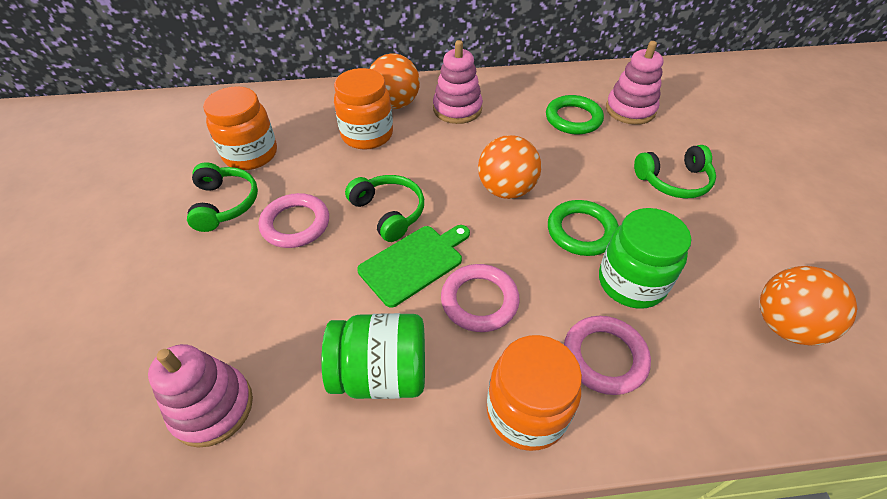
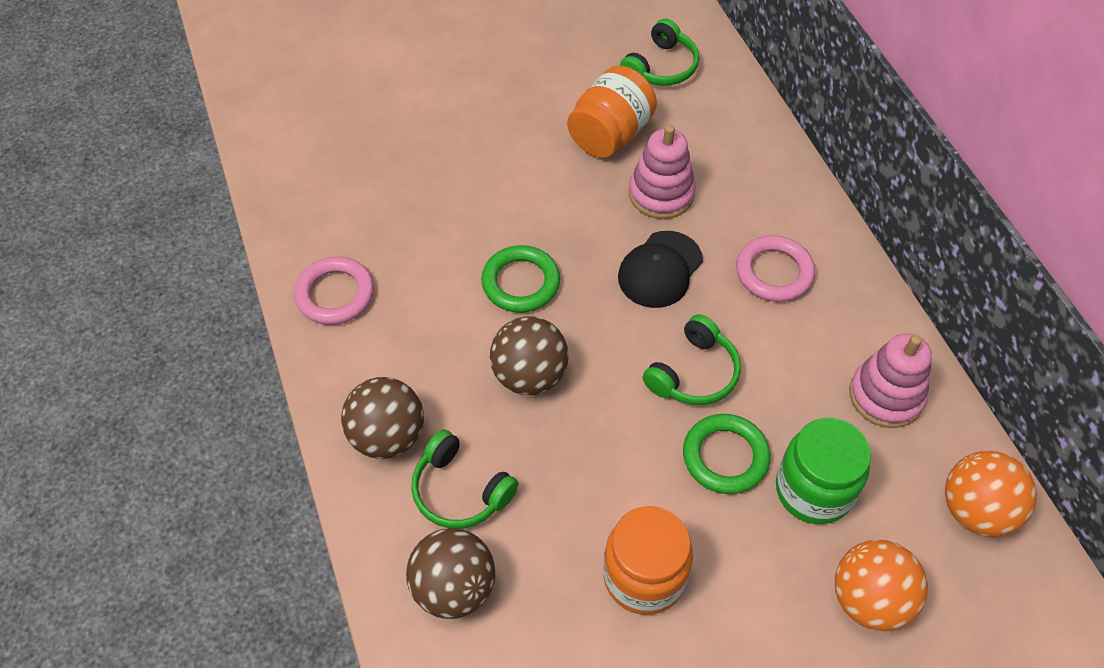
black cap: 0 -> 1
brown ball: 0 -> 3
green cutting board: 1 -> 0
green jar: 2 -> 1
orange ball: 3 -> 2
orange jar: 3 -> 2
pink ring: 3 -> 2
pink stacking toy: 3 -> 2

